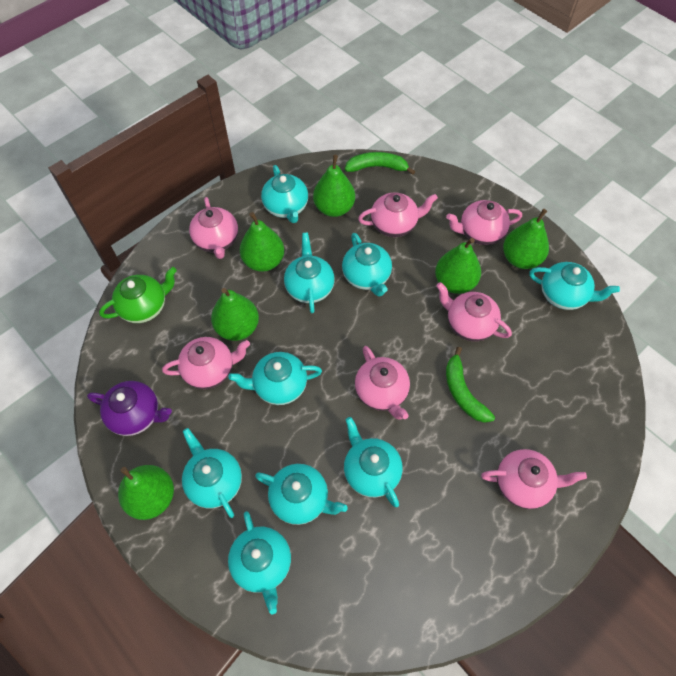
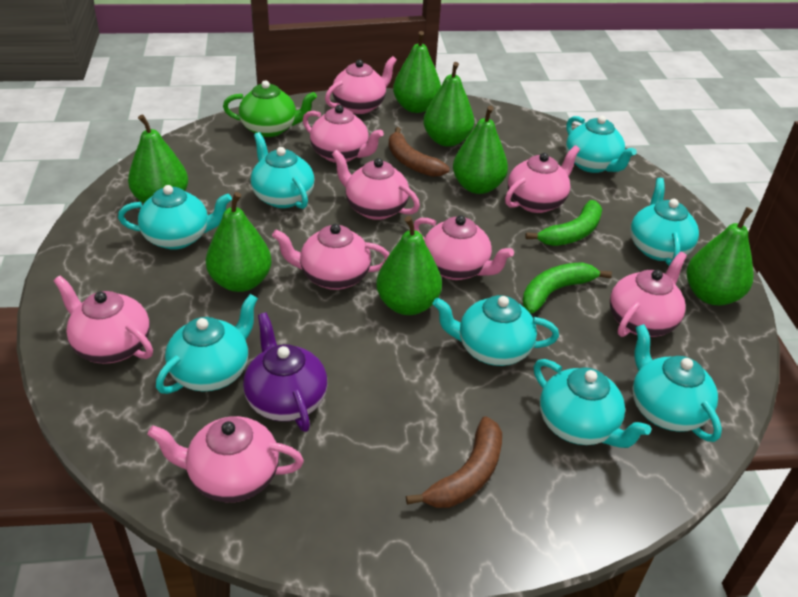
brown banana: 0 -> 2
green pear: 6 -> 7
pink teapot: 7 -> 9
turquoise teapot: 9 -> 8

